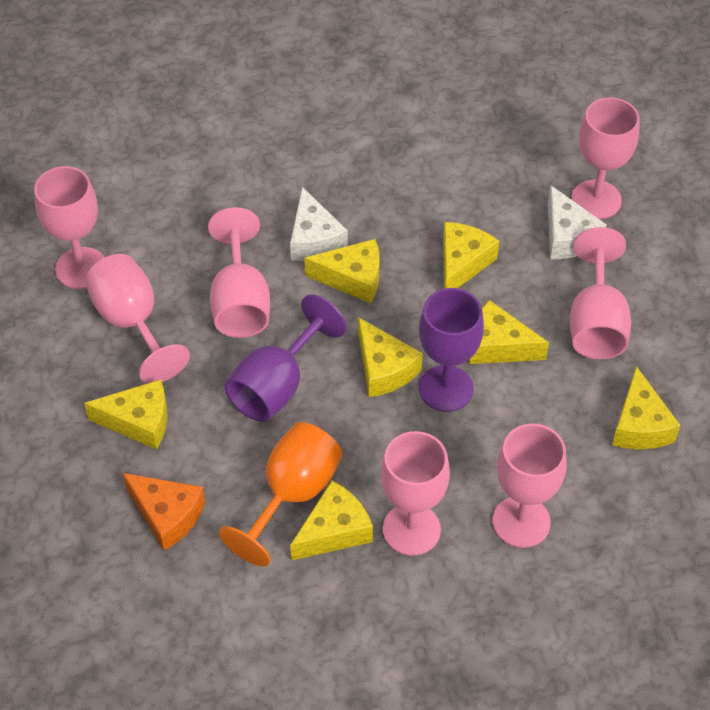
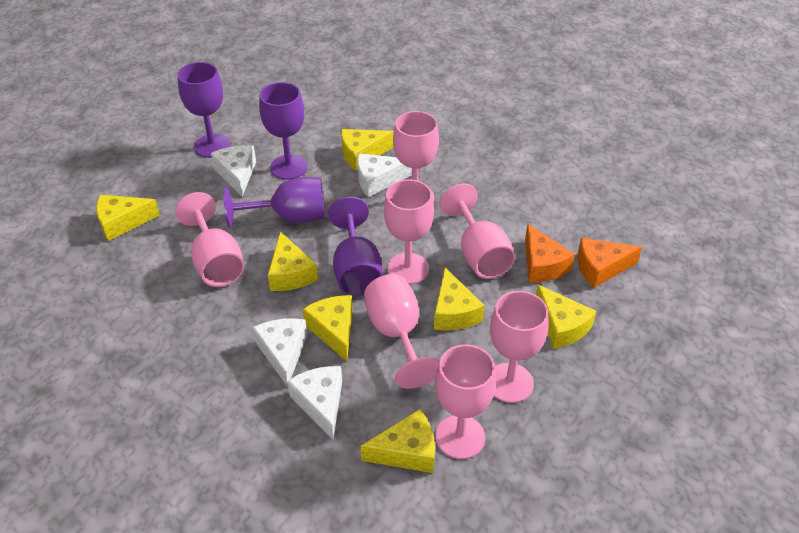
orange cheese: 1 -> 2
orange goblet: 1 -> 0
purple goblet: 2 -> 4
white cheese: 2 -> 4

